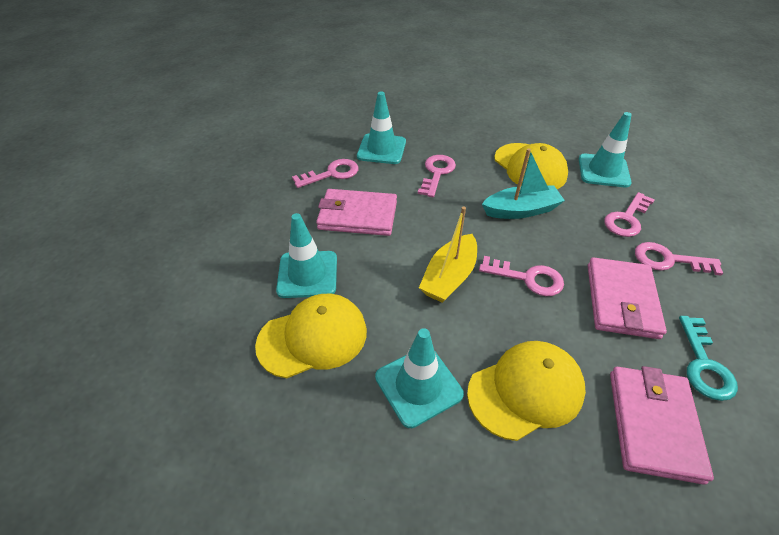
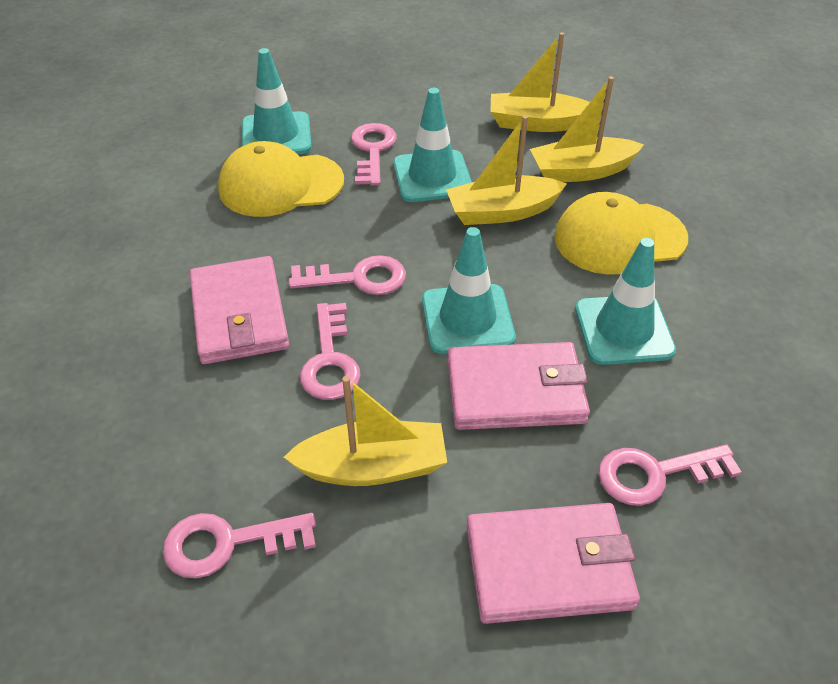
turquoise boat: 1 -> 0
turquoise key: 1 -> 0
yellow boat: 1 -> 4
yellow cap: 3 -> 2

